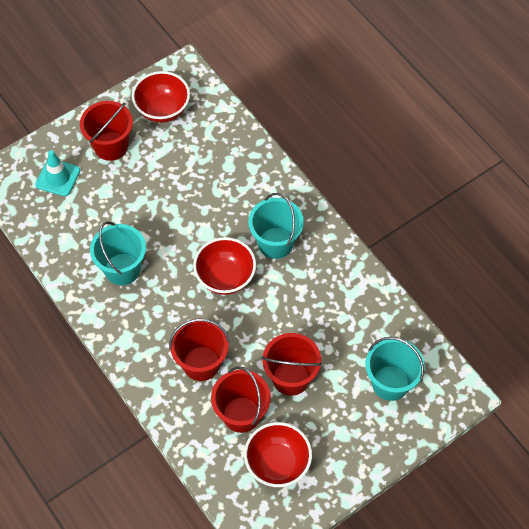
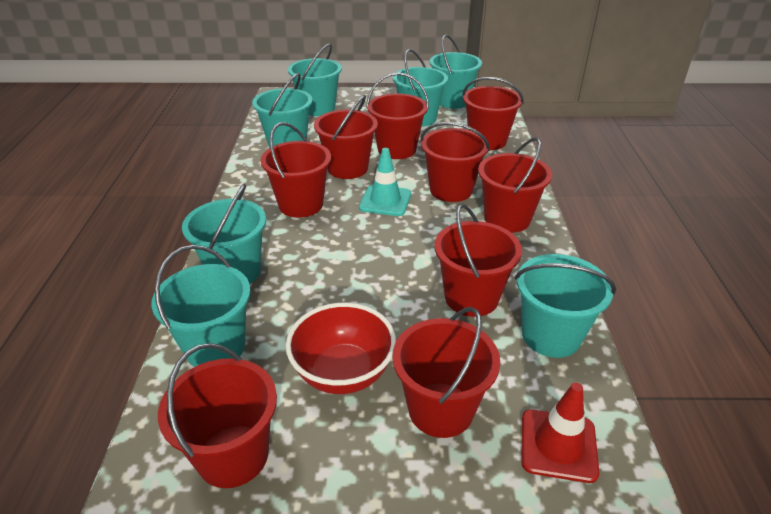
red bowl: 3 -> 1
red bucket: 4 -> 9
red traffic cone: 0 -> 1
turquoise bucket: 3 -> 7

